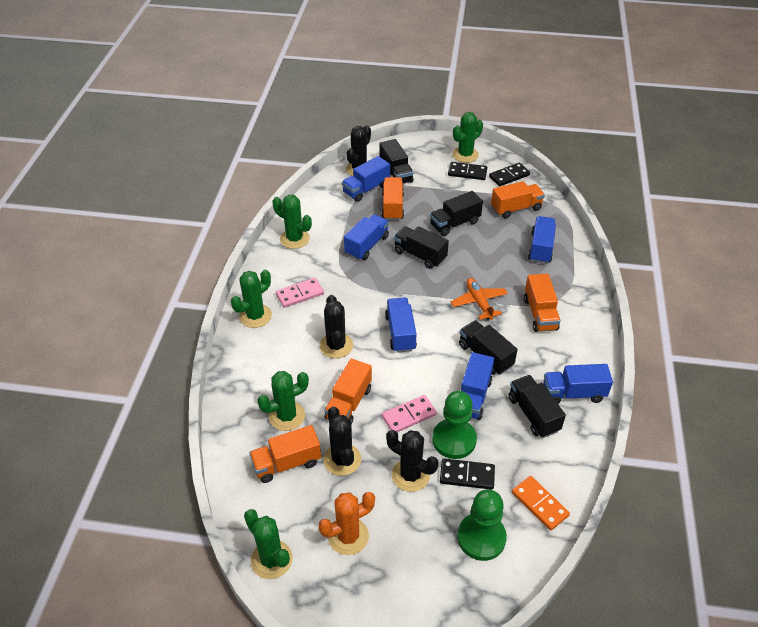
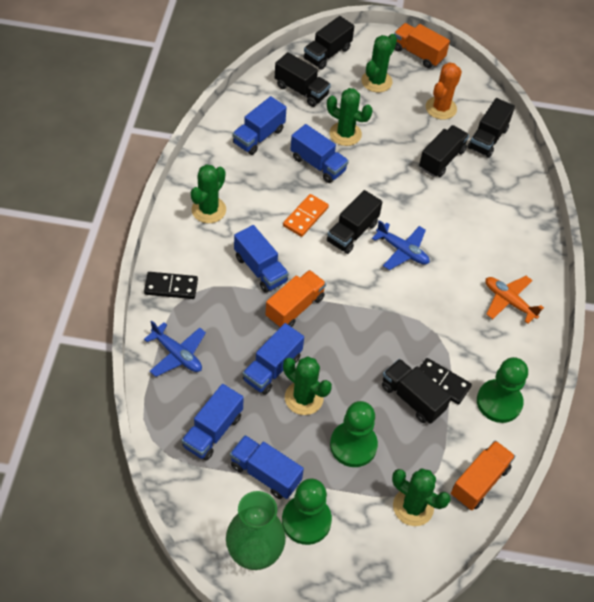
black cactus: 4 -> 0
black domino: 3 -> 2
black truck: 5 -> 6
blue plane: 0 -> 2
green pawn: 2 -> 3
green vase: 0 -> 1
orange truck: 5 -> 3
pink domino: 2 -> 0

